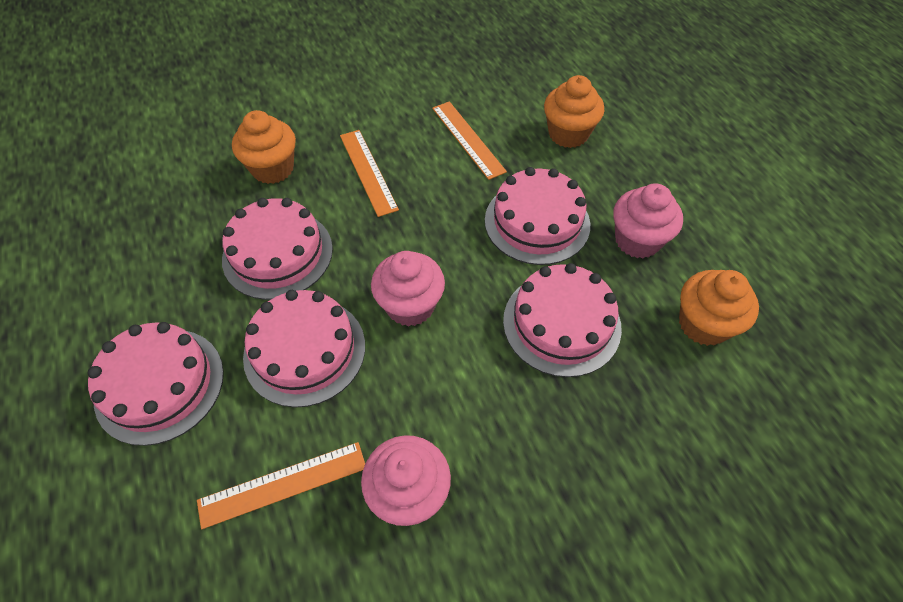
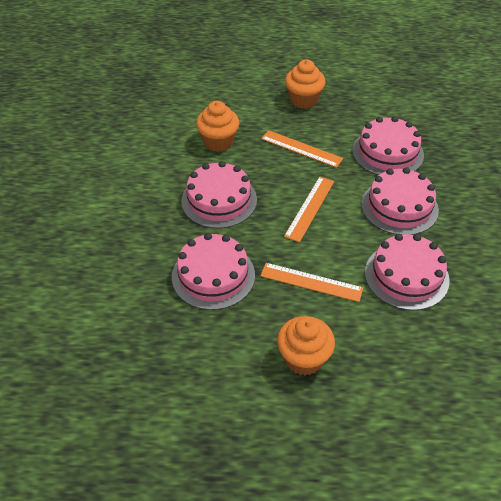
pink cupcake: 3 -> 0

